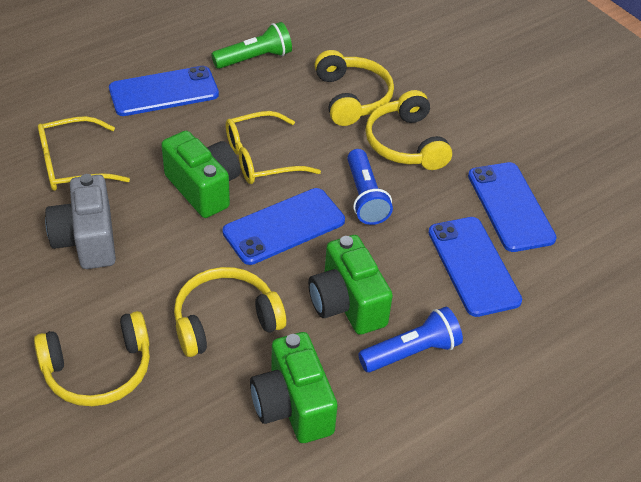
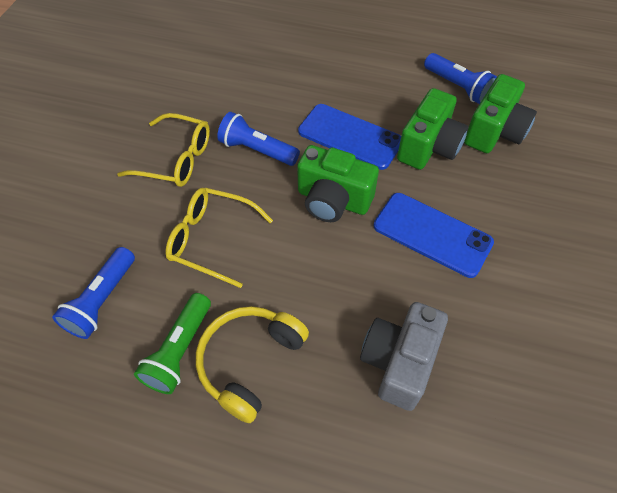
blue flashlight: 2 -> 3
blue phone: 4 -> 2
yellow headphones: 4 -> 1

